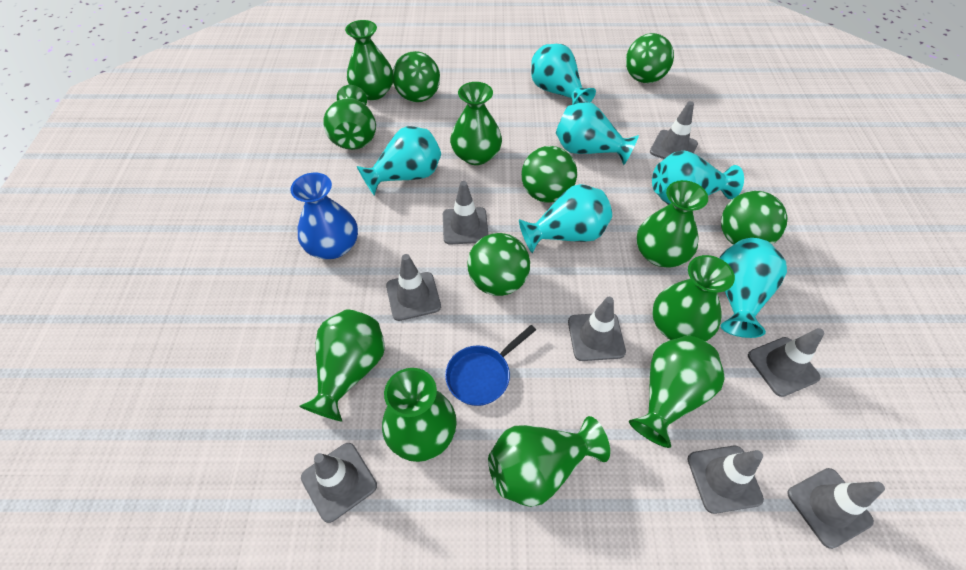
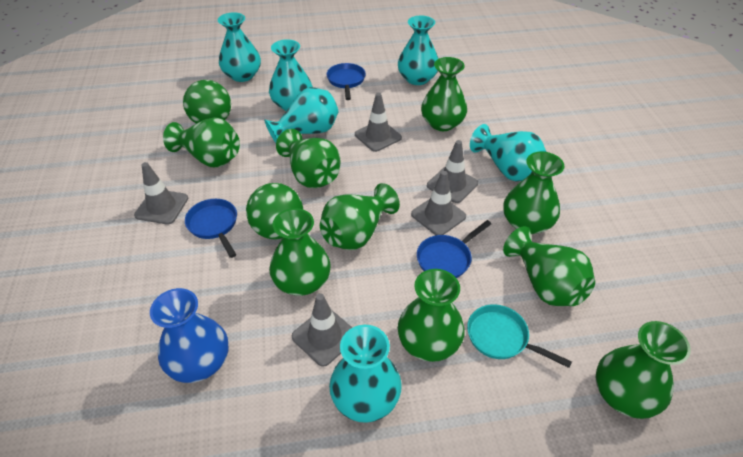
blue pan: 1 -> 3
green ball: 5 -> 2
grey traffic cone: 8 -> 5
turquoise pan: 0 -> 1

